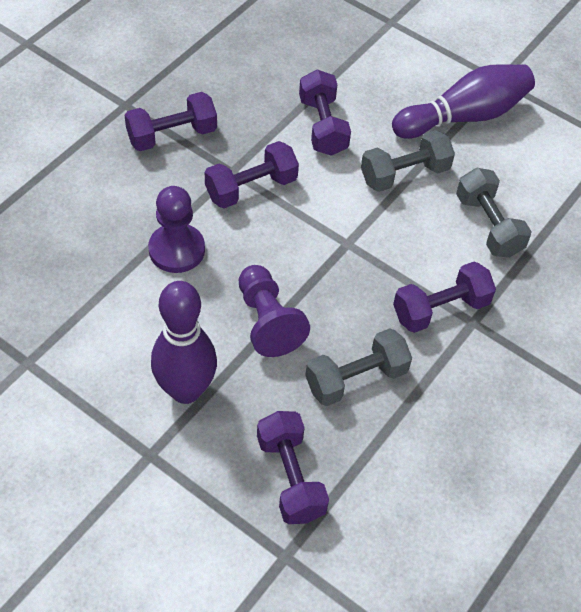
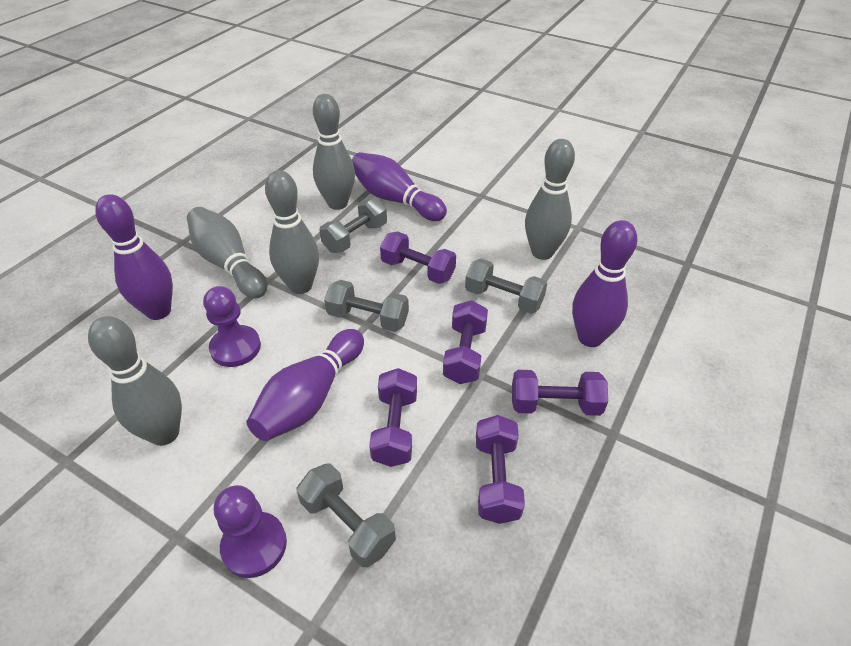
grey bowling pin: 0 -> 5
grey dumbbell: 3 -> 4
purple bowling pin: 2 -> 4

